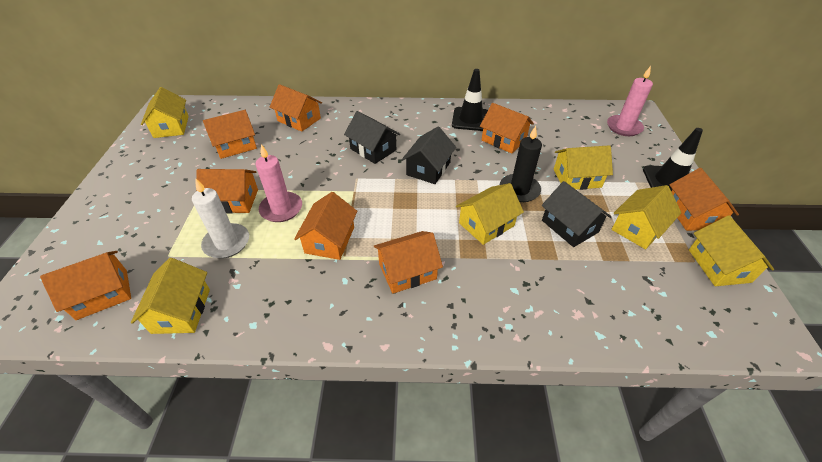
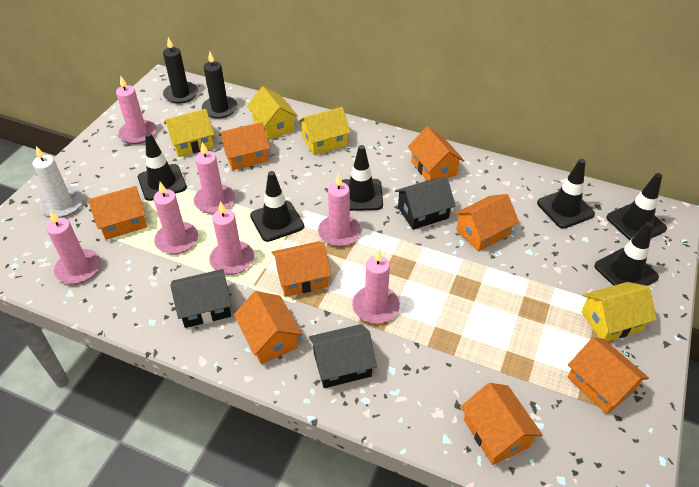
black candle: 1 -> 2
black traffic cone: 2 -> 6
pink candle: 2 -> 7
yellow house: 6 -> 4

